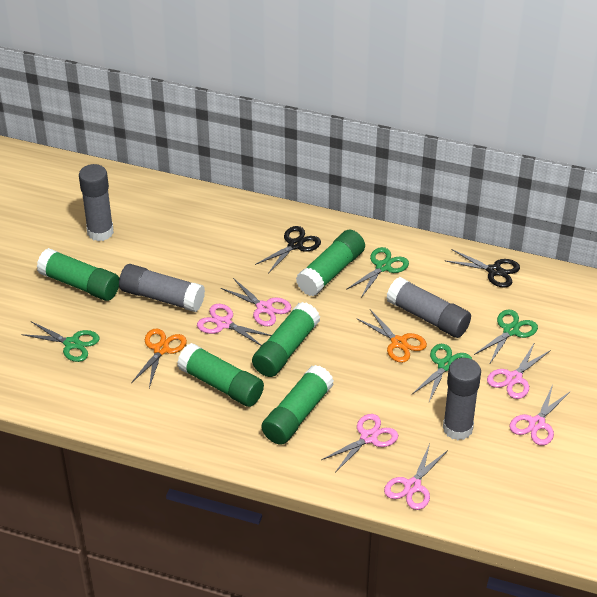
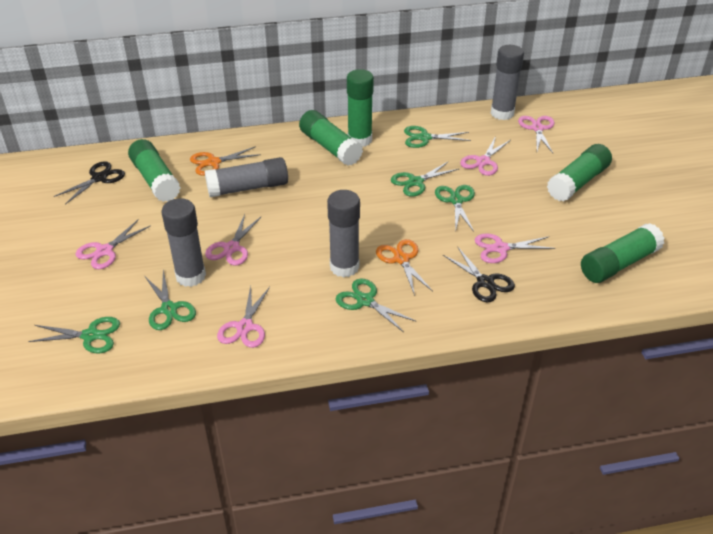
green scissors: 4 -> 6

